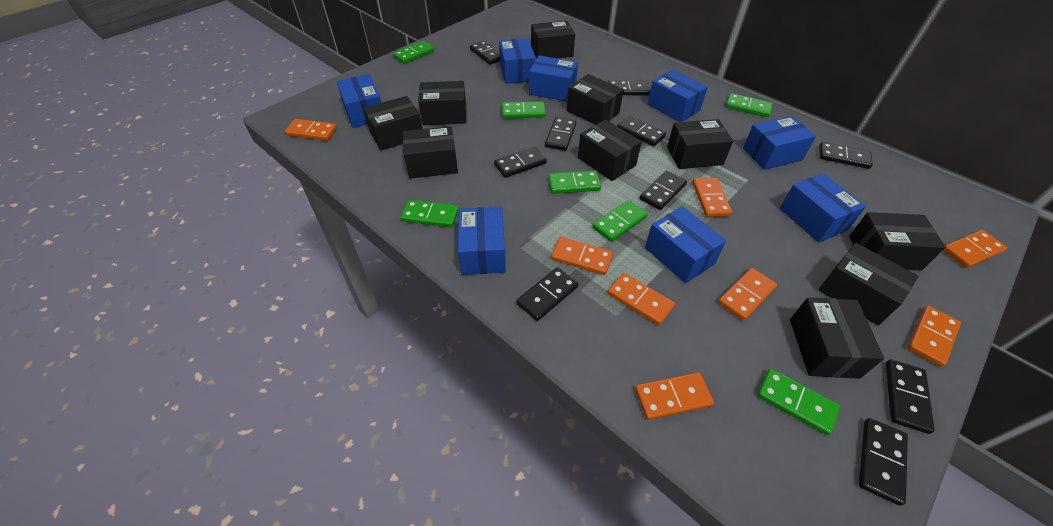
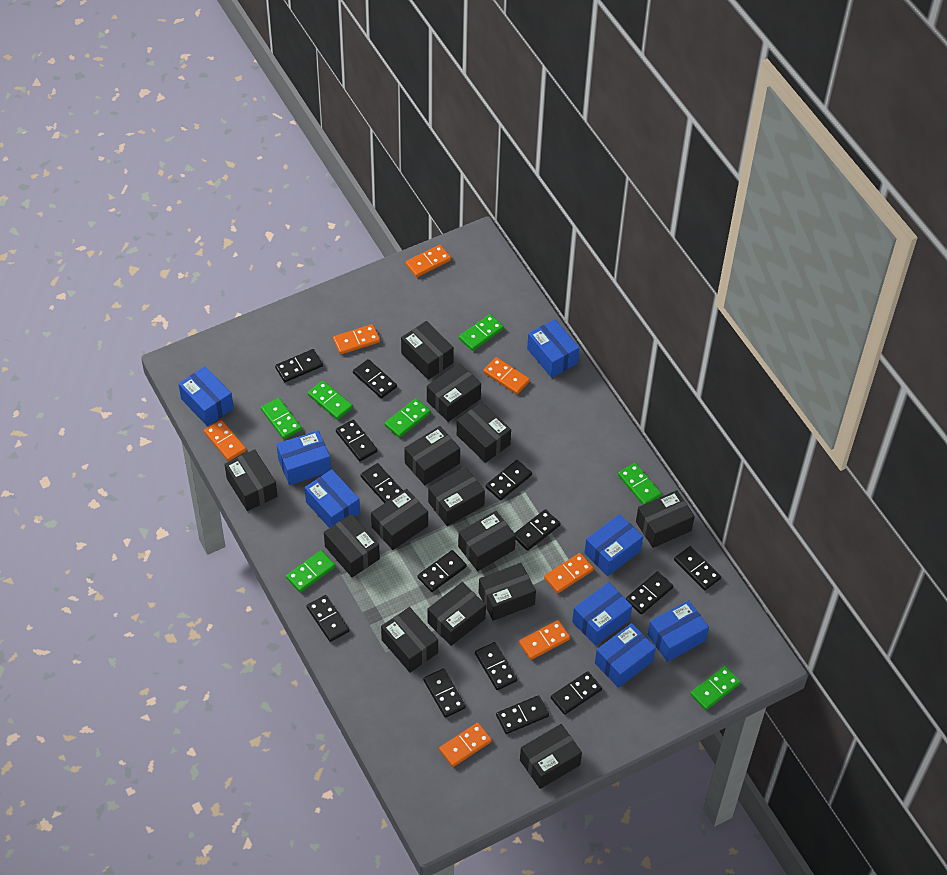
black box: 10 -> 14
black domino: 10 -> 14
orange domino: 8 -> 7

